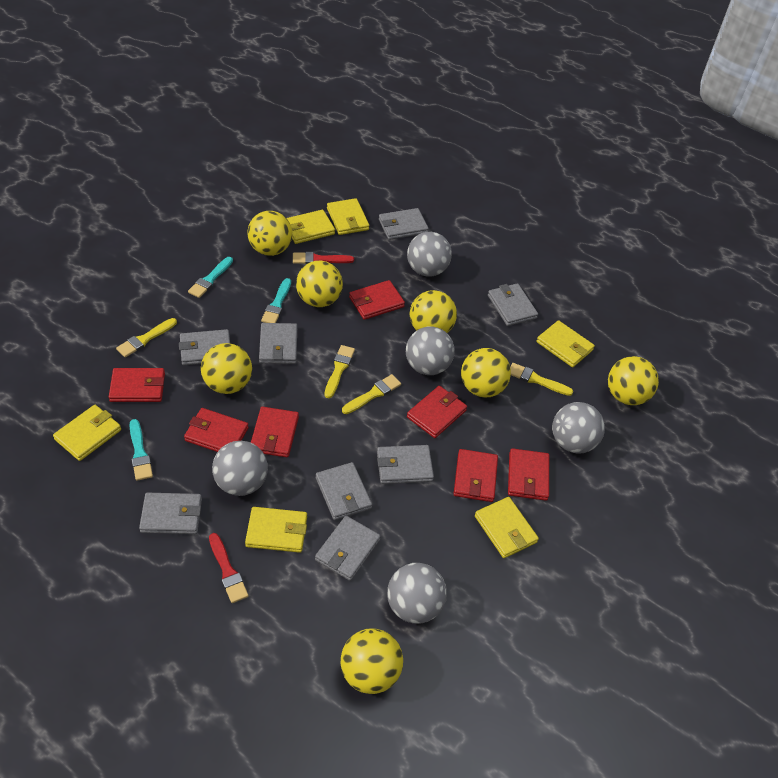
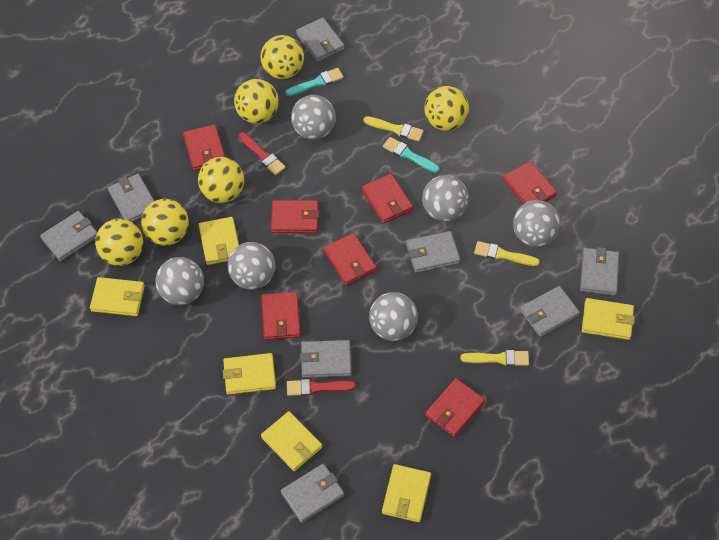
grey ball: 5 -> 6
turquoise brush: 3 -> 2
yellow ball: 7 -> 6
yellow brush: 4 -> 3

